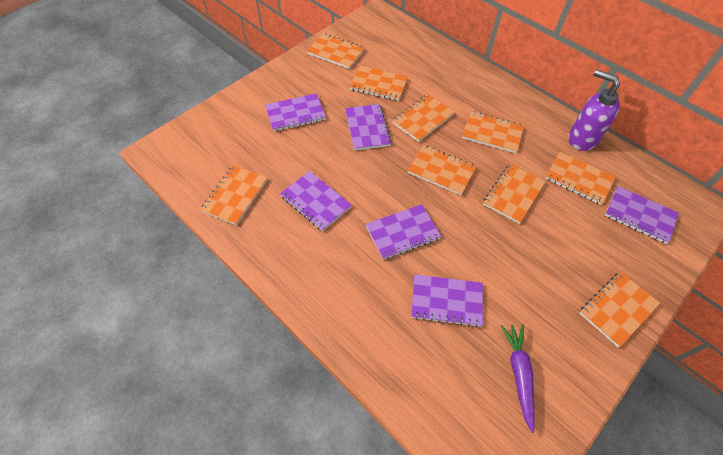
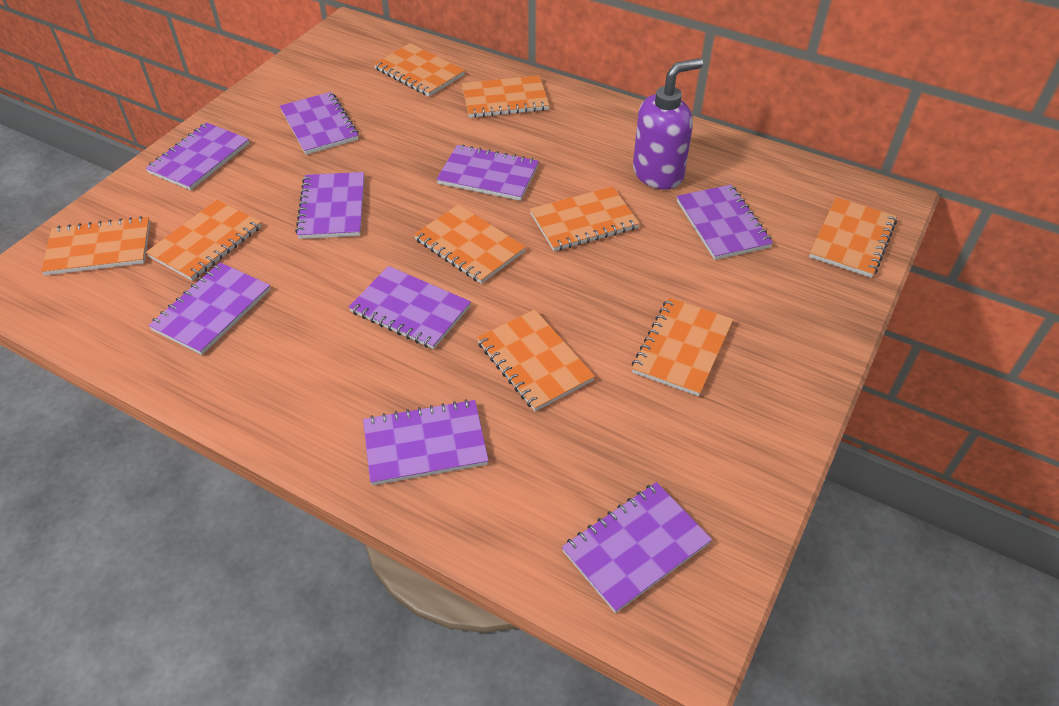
purple carrot: 1 -> 0
purple notebook: 6 -> 9

